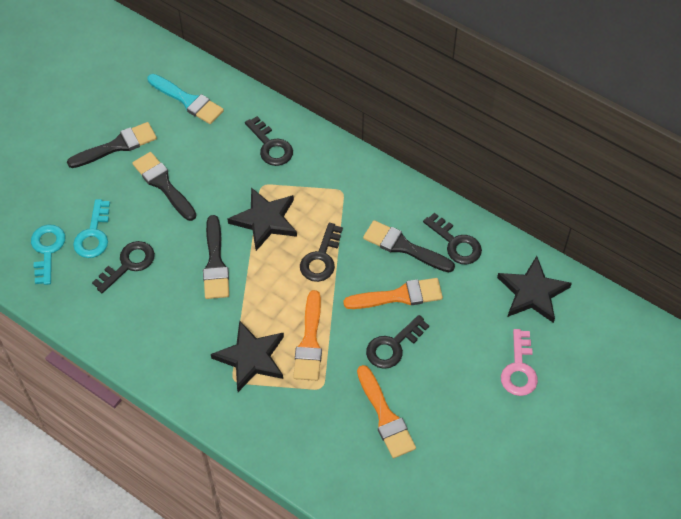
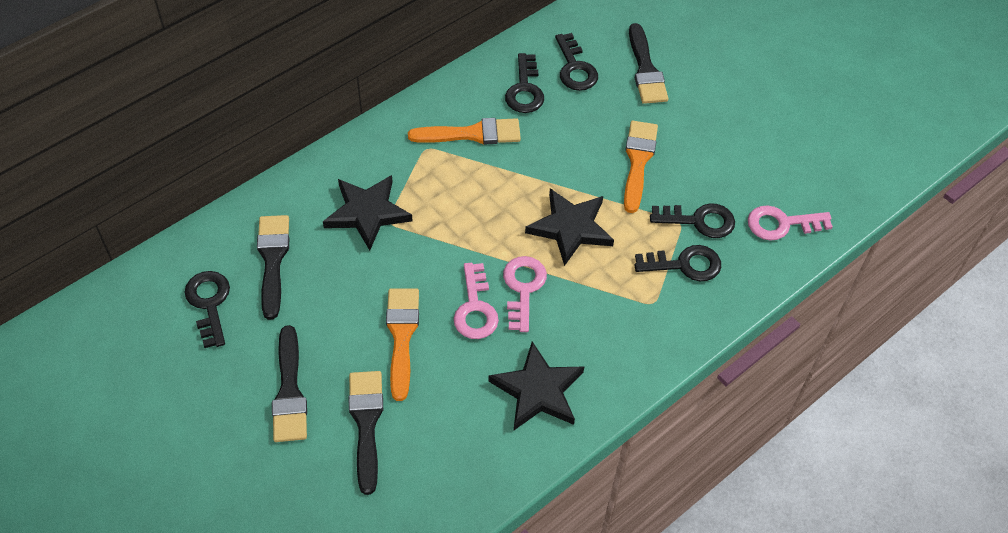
pink key: 1 -> 3
turquoise brush: 1 -> 0
turquoise key: 2 -> 0

